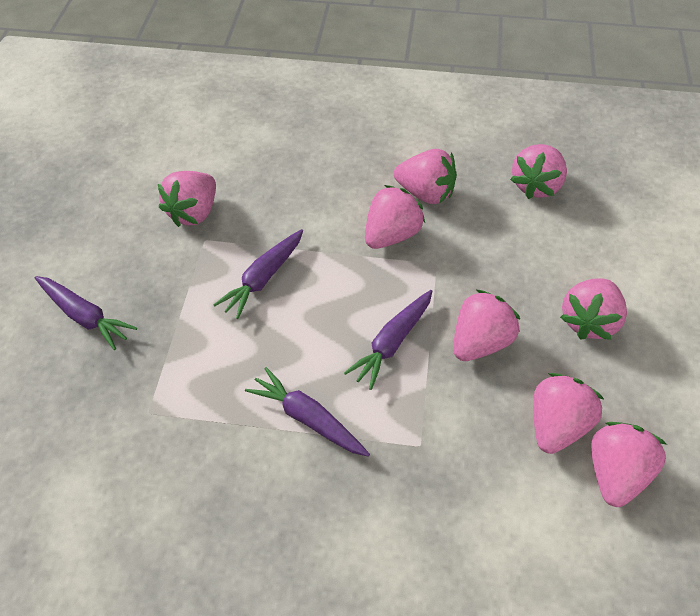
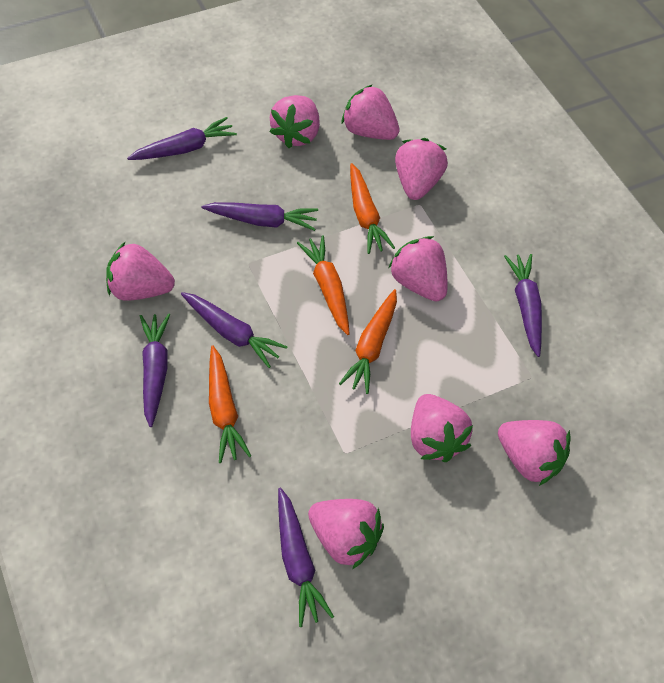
orange carrot: 0 -> 4
purple carrot: 4 -> 6

